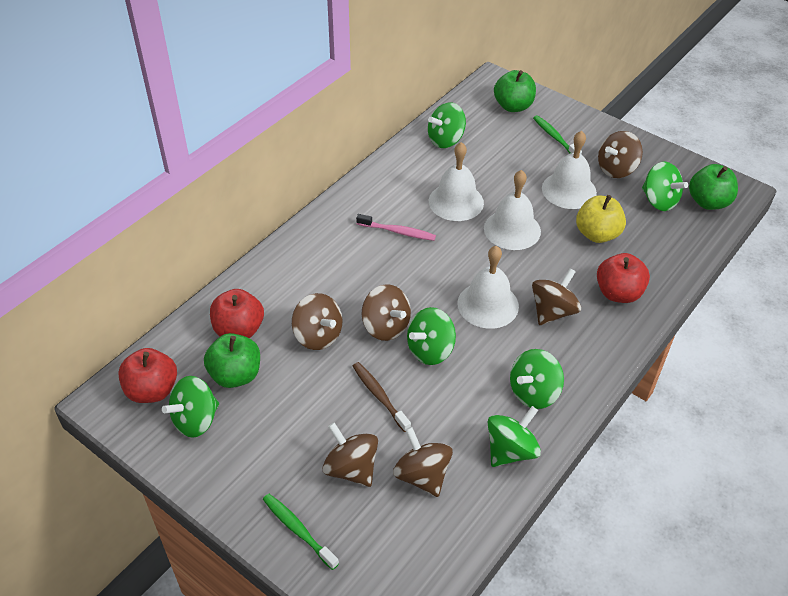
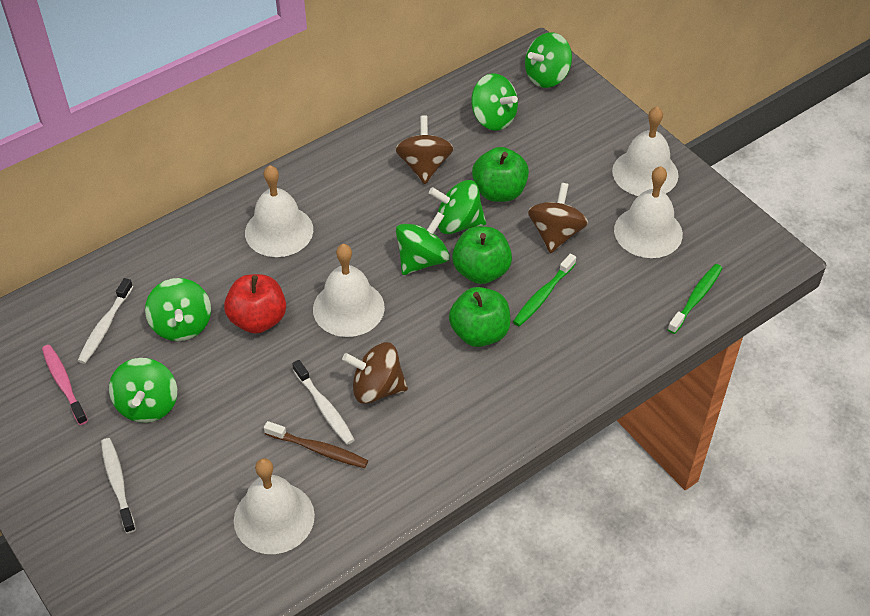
brown spinning top: 6 -> 3
red apple: 3 -> 1
white bell: 4 -> 5
white toothbrush: 0 -> 3
yellow apple: 1 -> 0

